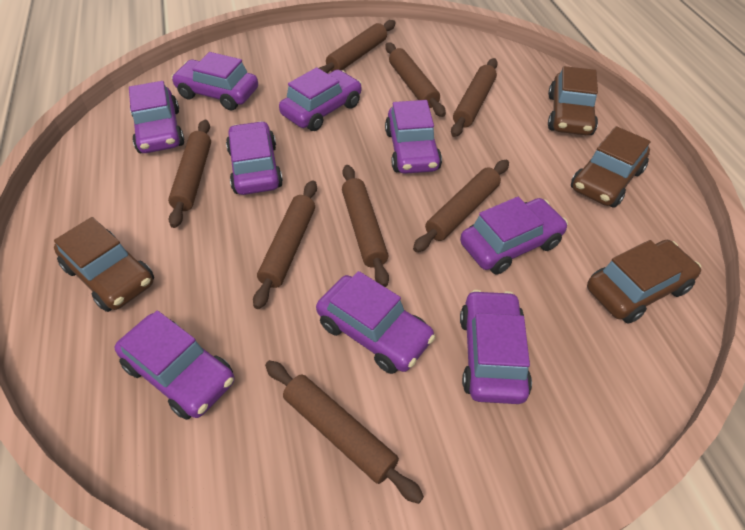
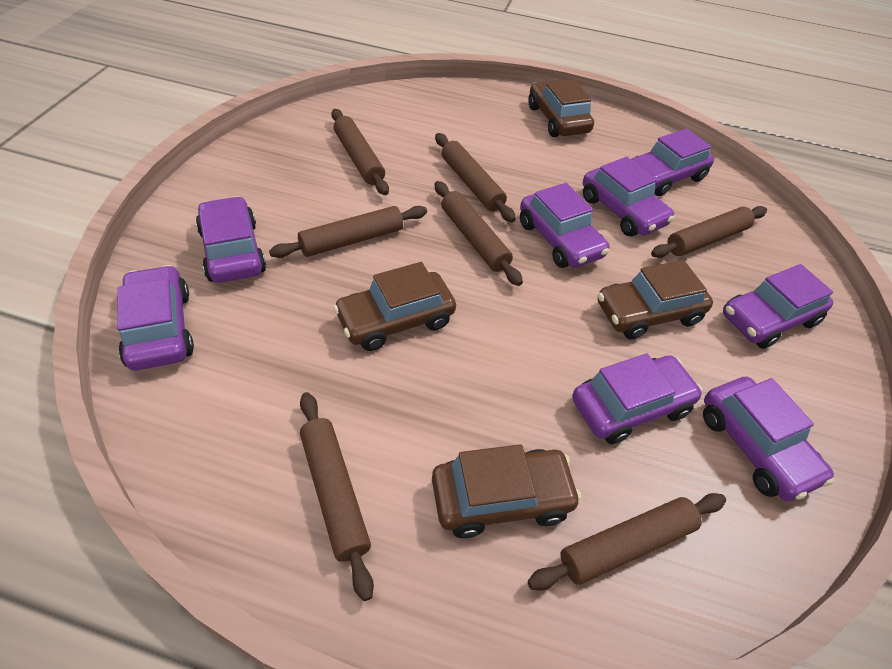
brown rolling pin: 8 -> 7
purple car: 9 -> 8

